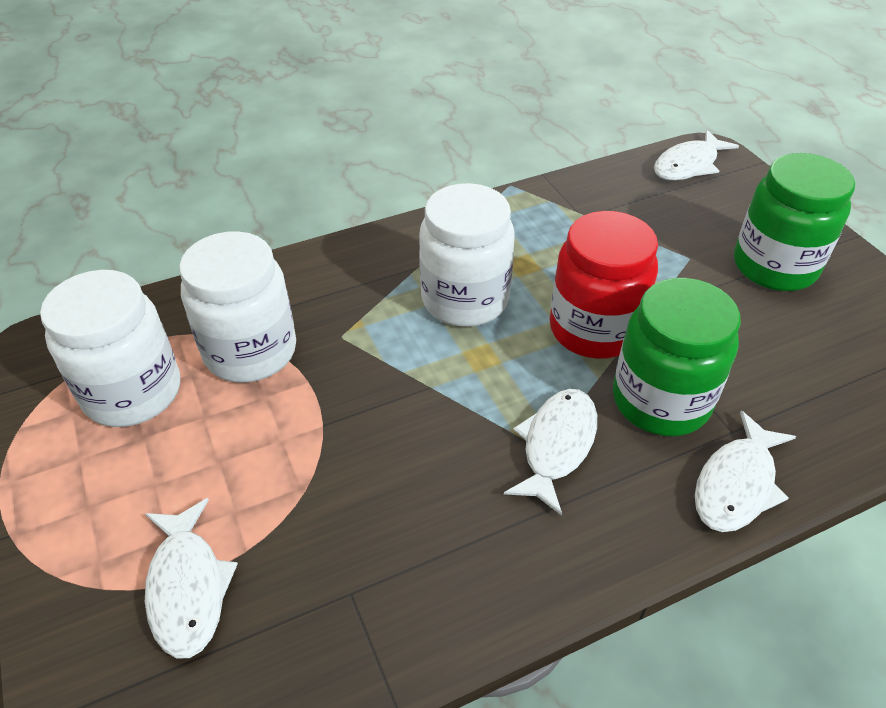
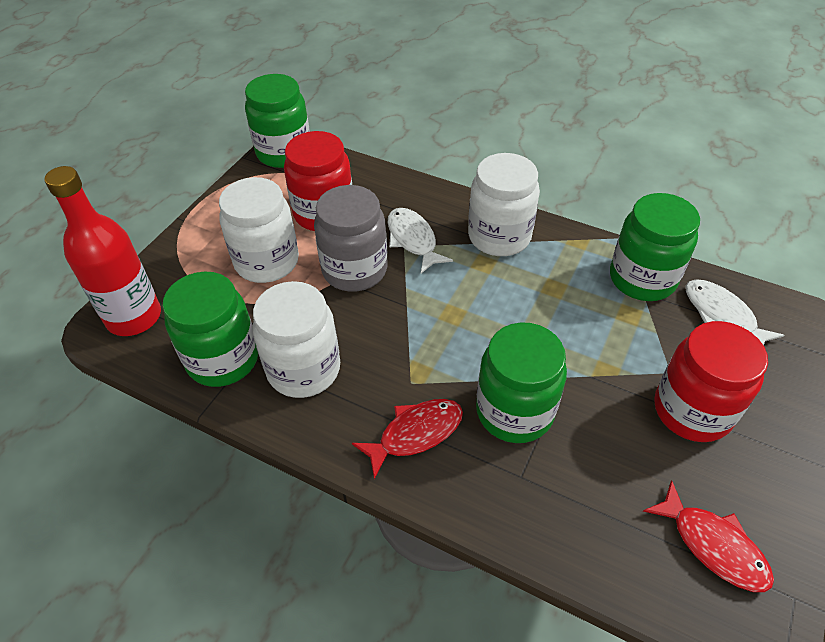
green jar: 2 -> 4
grey jar: 0 -> 1
red bottle: 0 -> 1
red fish: 0 -> 2
red jar: 1 -> 2
white fish: 4 -> 2

